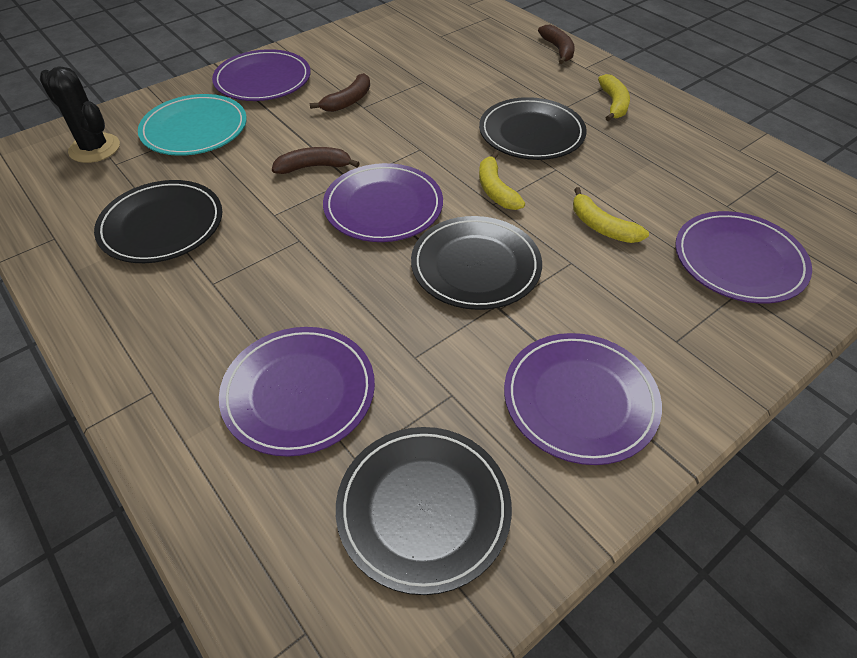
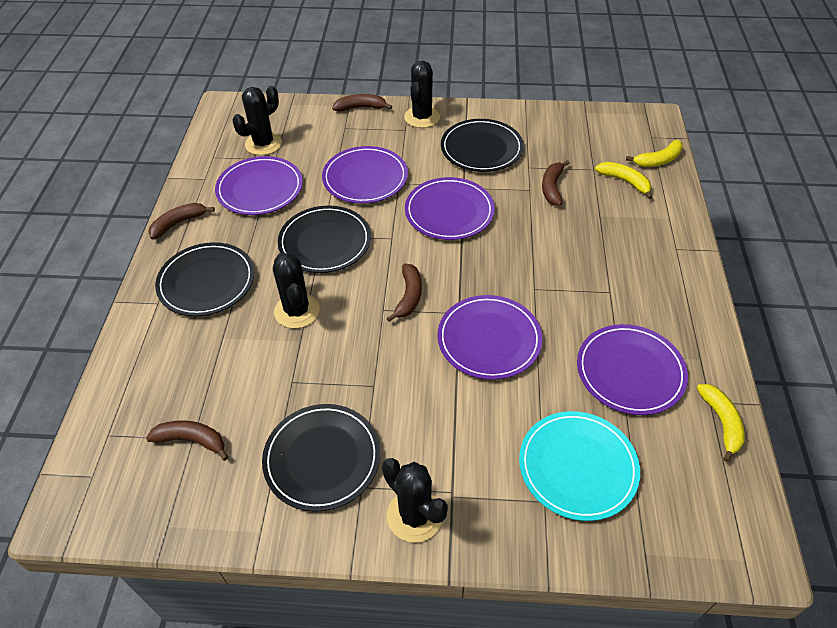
black cactus: 1 -> 4
brown banana: 3 -> 5

